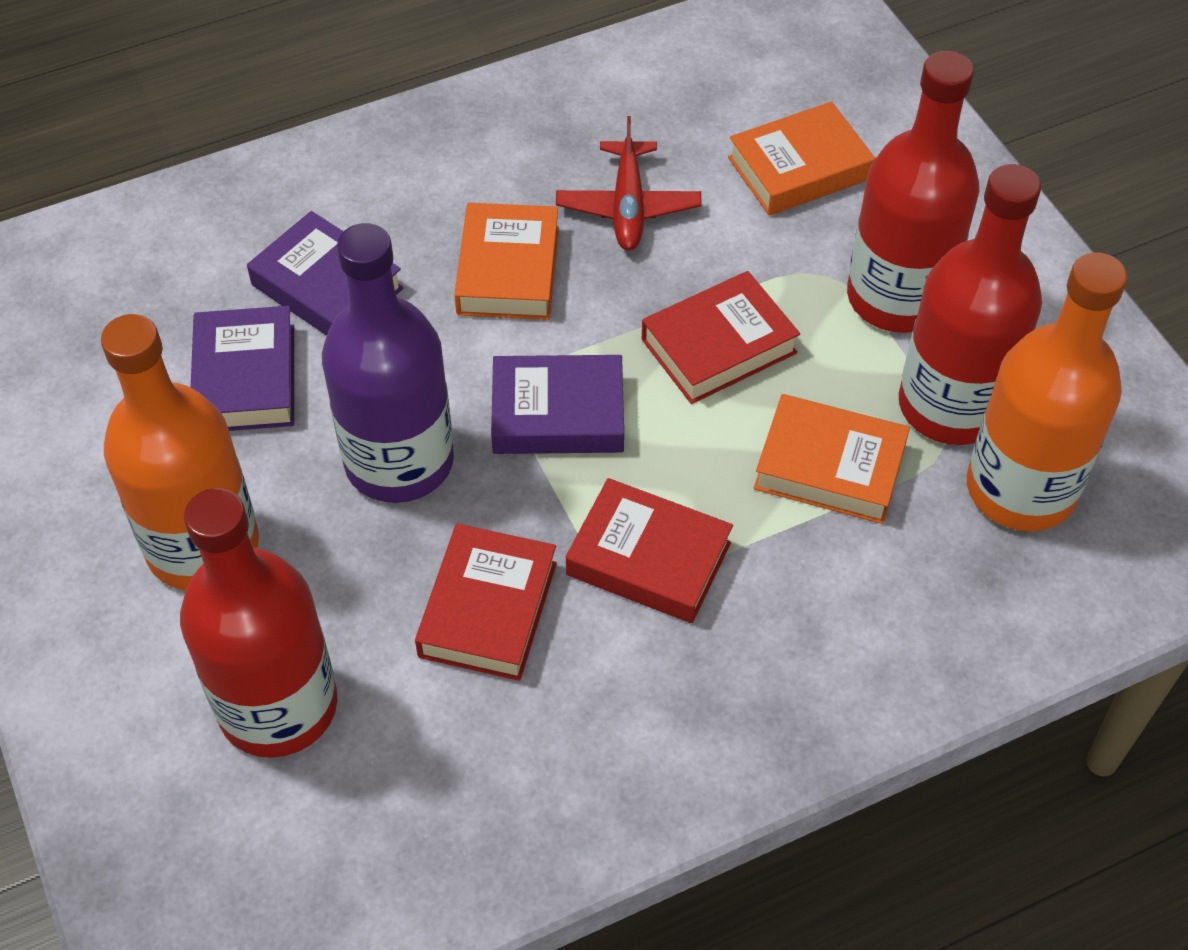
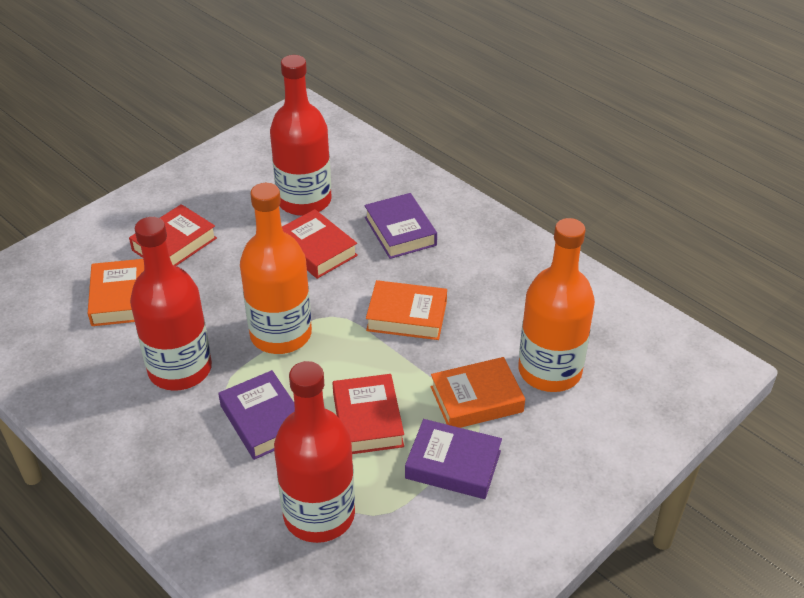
purple bottle: 1 -> 0
red plane: 1 -> 0

